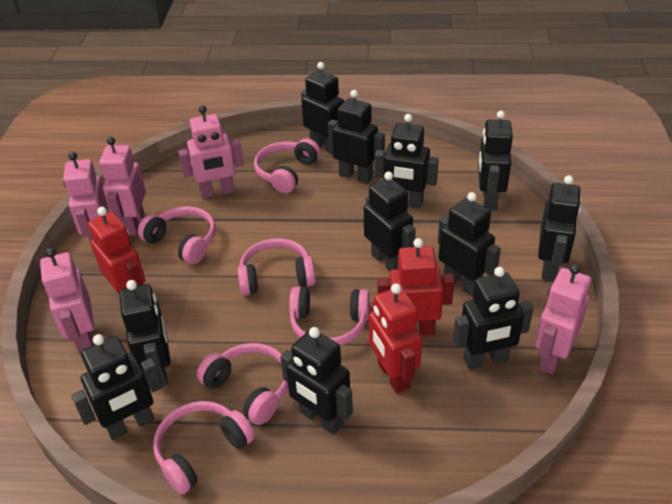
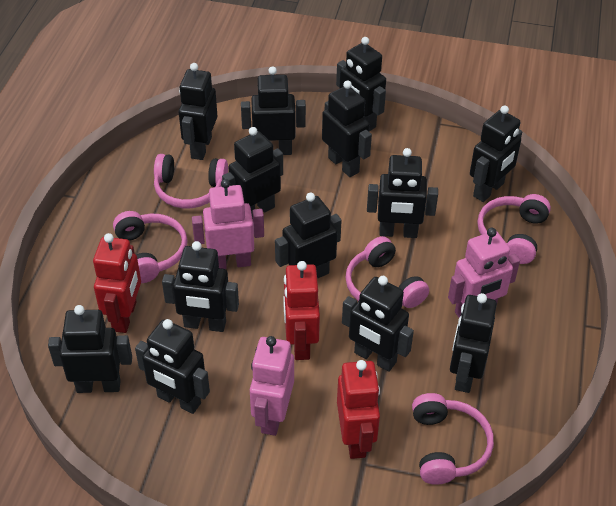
black robot: 11 -> 13
pink headphones: 6 -> 5
pink robot: 5 -> 3

